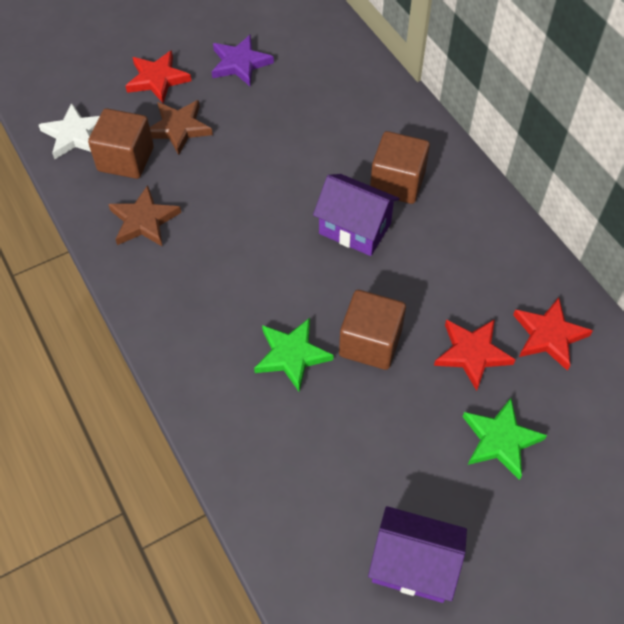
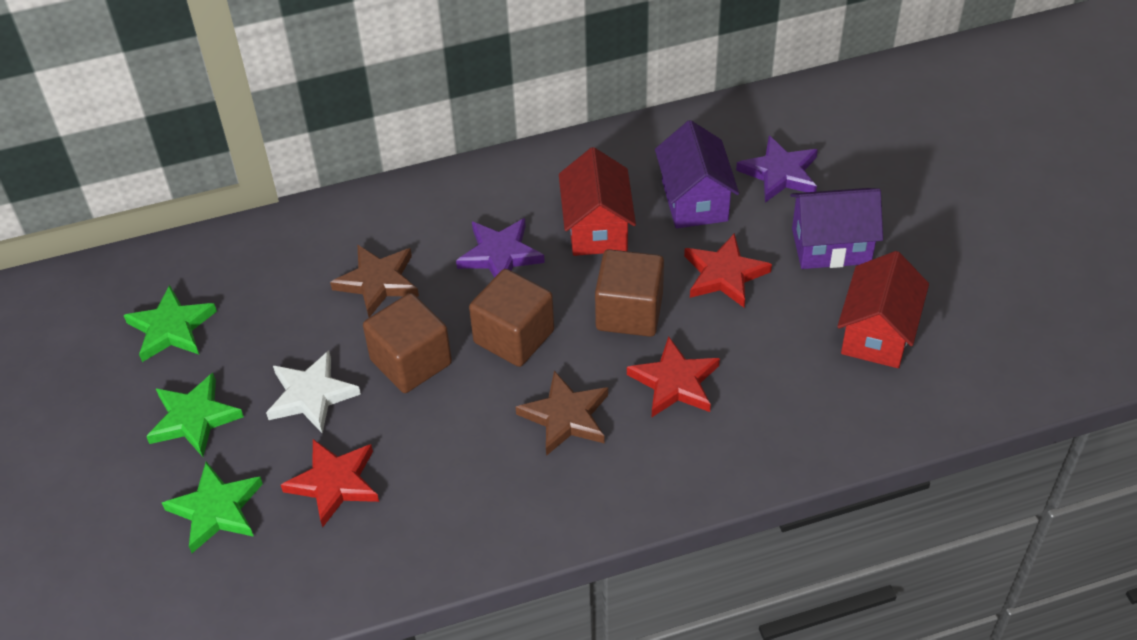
green star: 2 -> 3
purple star: 1 -> 2
red house: 0 -> 2

